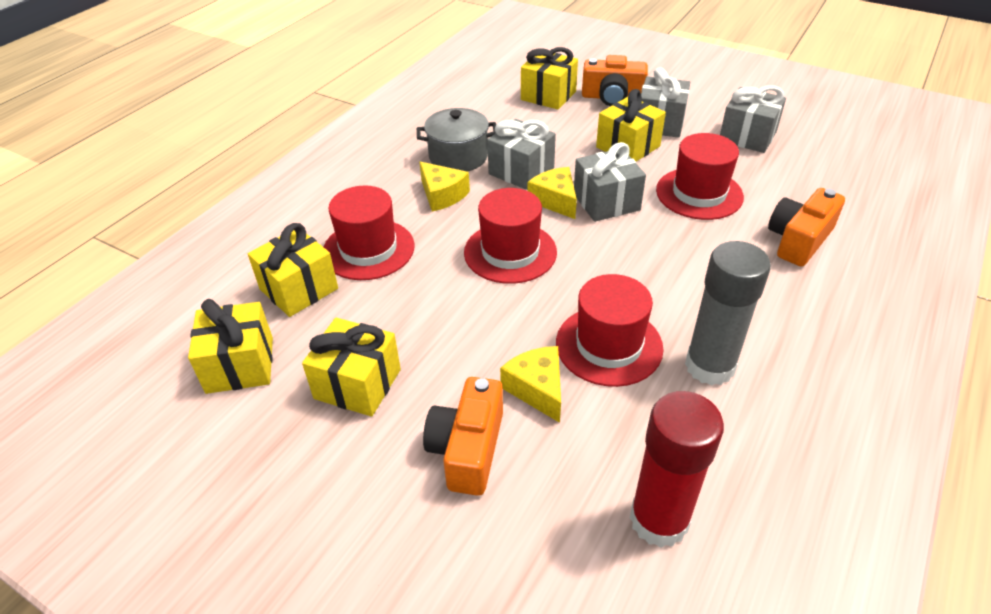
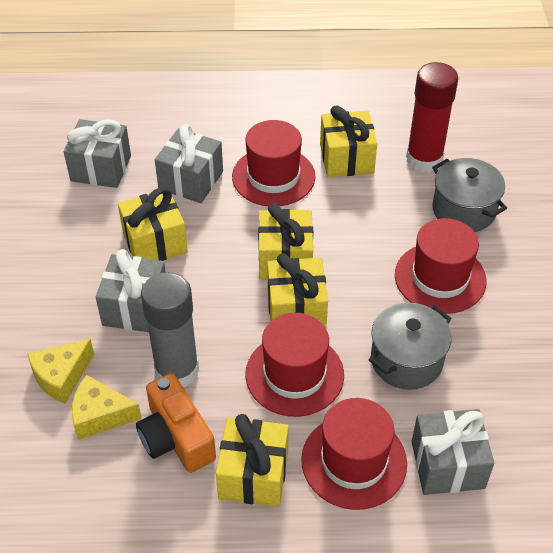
grey pot: 1 -> 2
orange camera: 3 -> 1
yellow cheese: 3 -> 2

